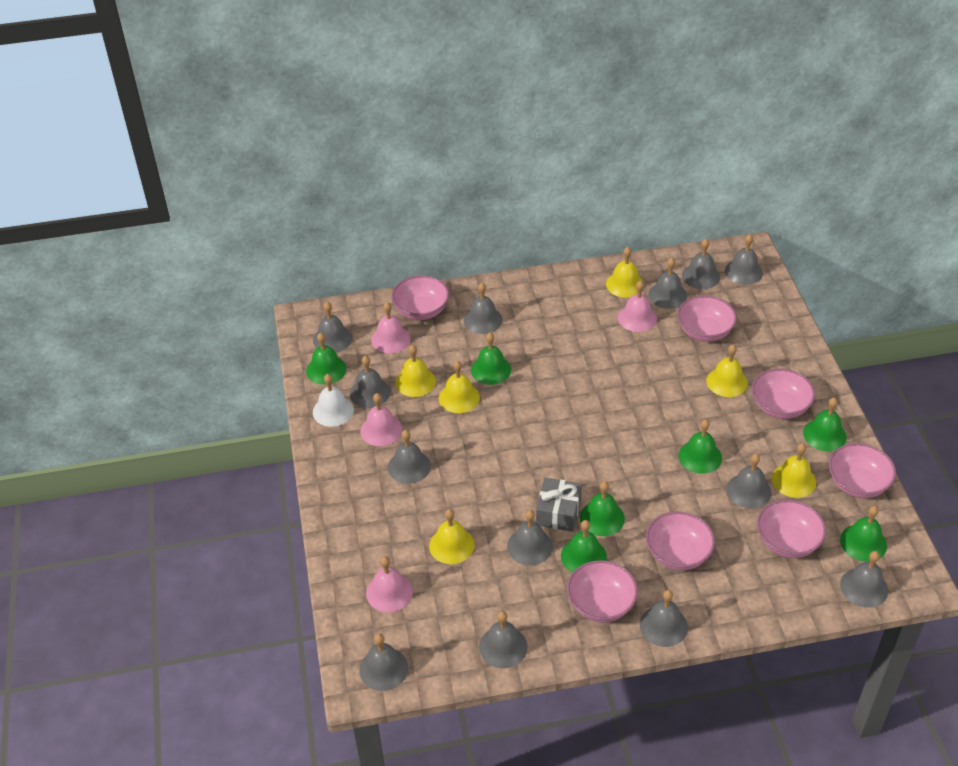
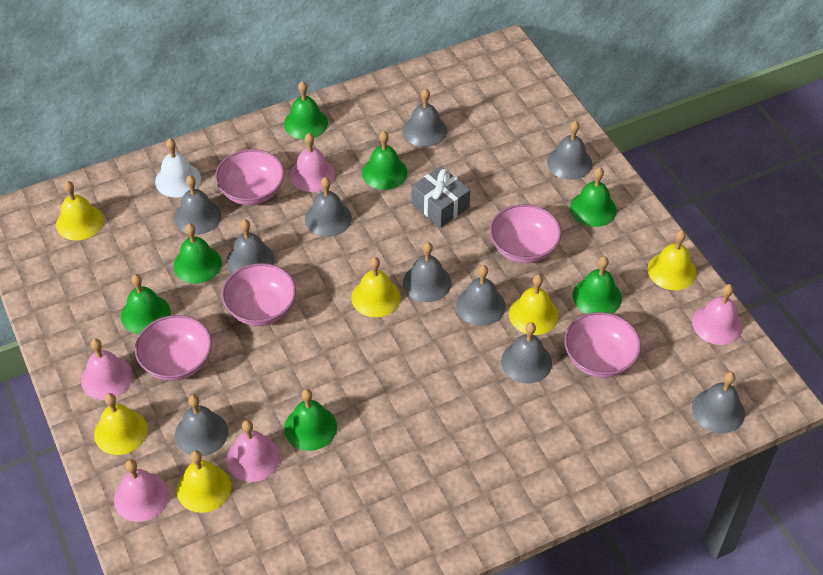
grey bell: 13 -> 10
pink bell: 4 -> 5
pink bowl: 7 -> 5

